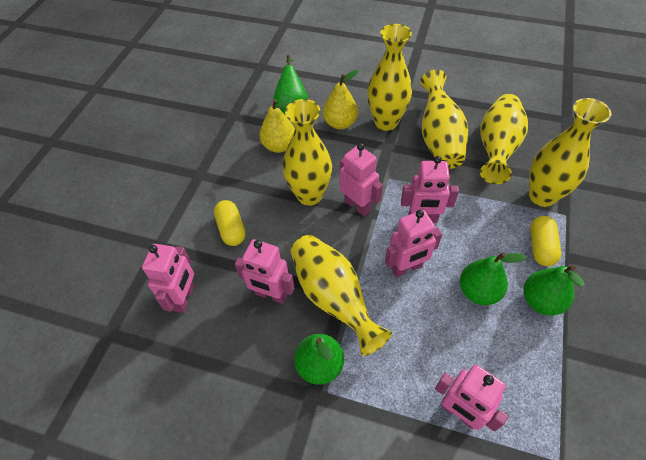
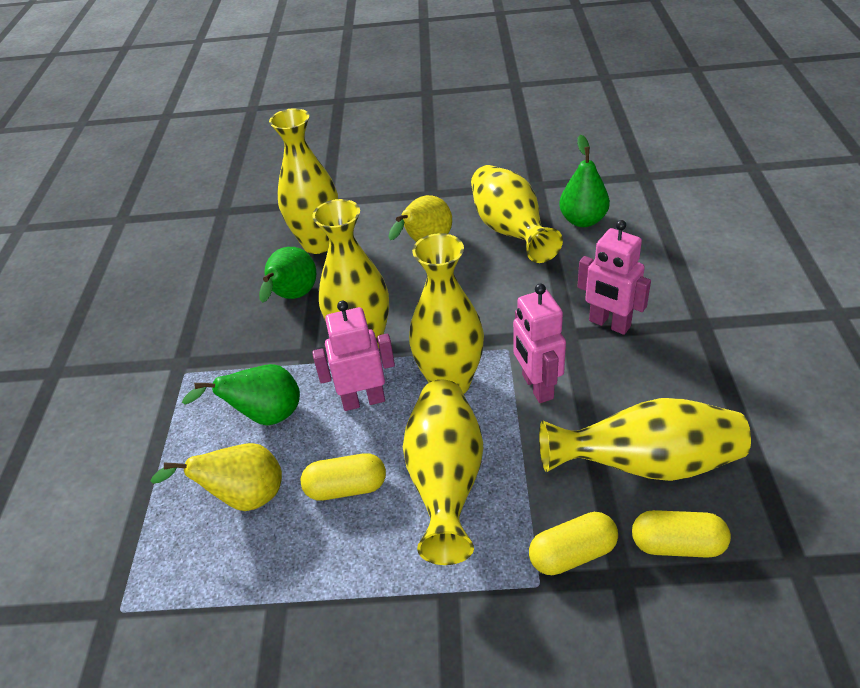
green pear: 4 -> 3
pink robot: 6 -> 3
yellow capsule: 2 -> 3

